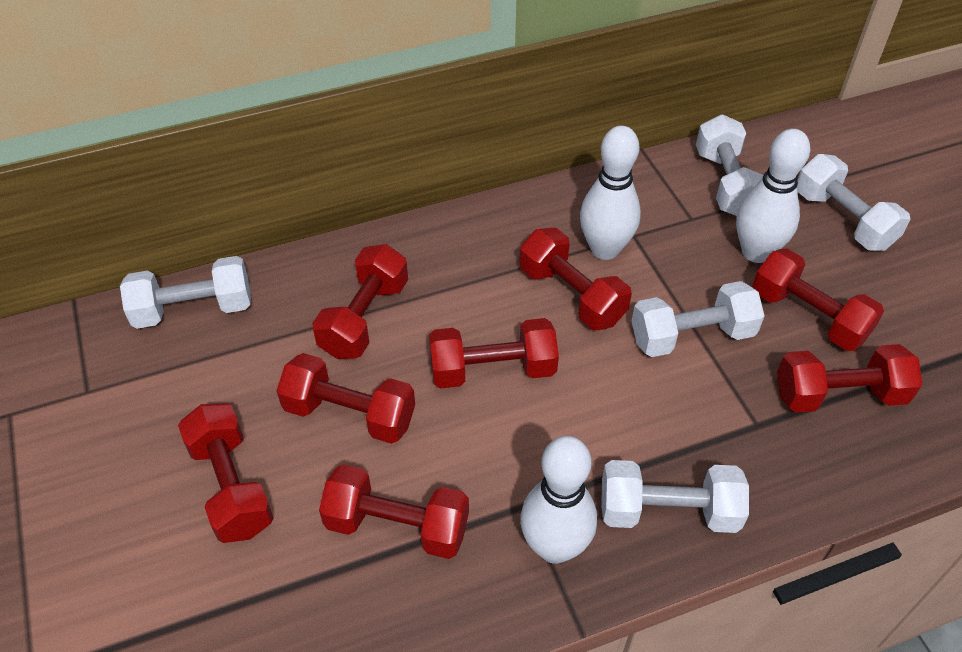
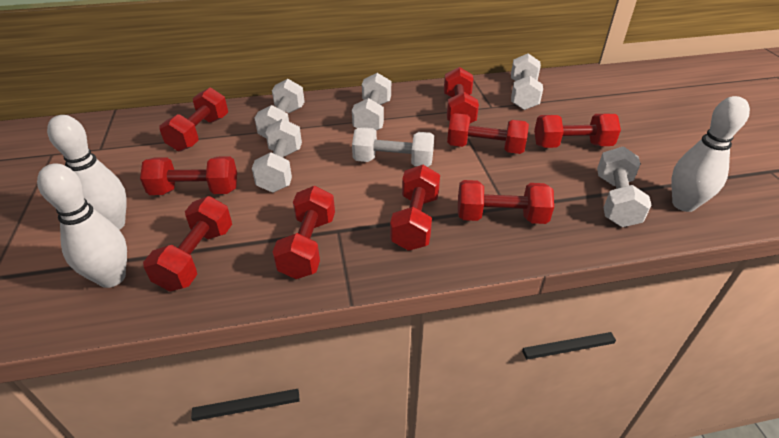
red dumbbell: 8 -> 9
white dumbbell: 5 -> 6

